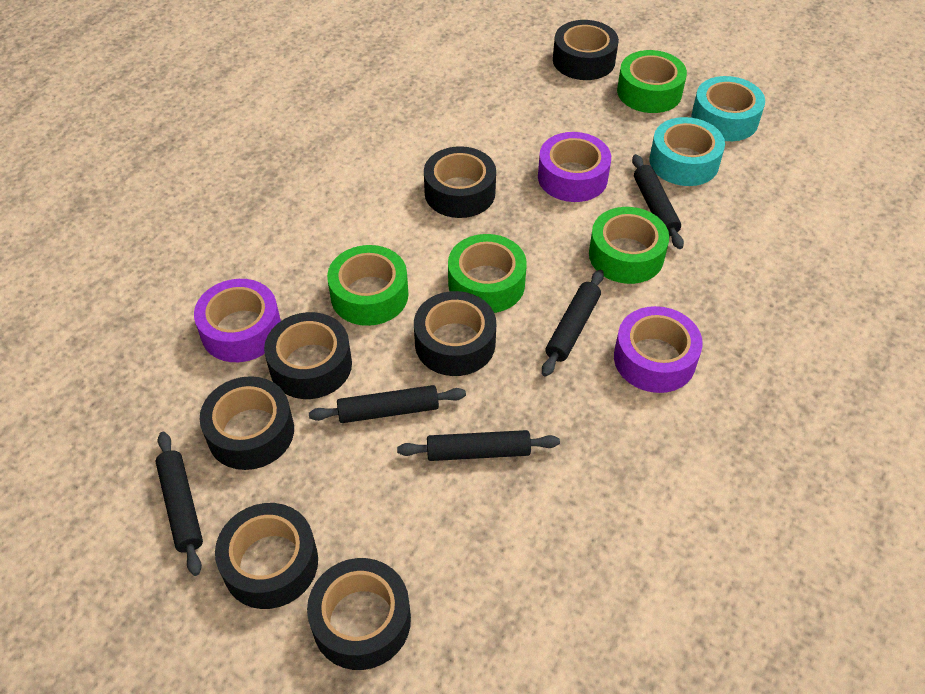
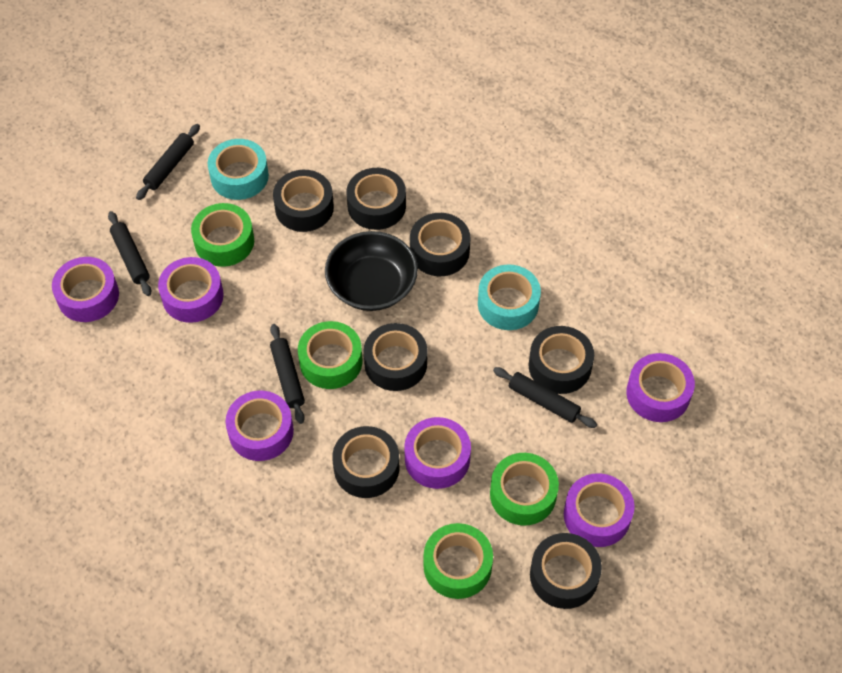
black bowl: 0 -> 1
black rolling pin: 5 -> 4
purple tape: 3 -> 6

